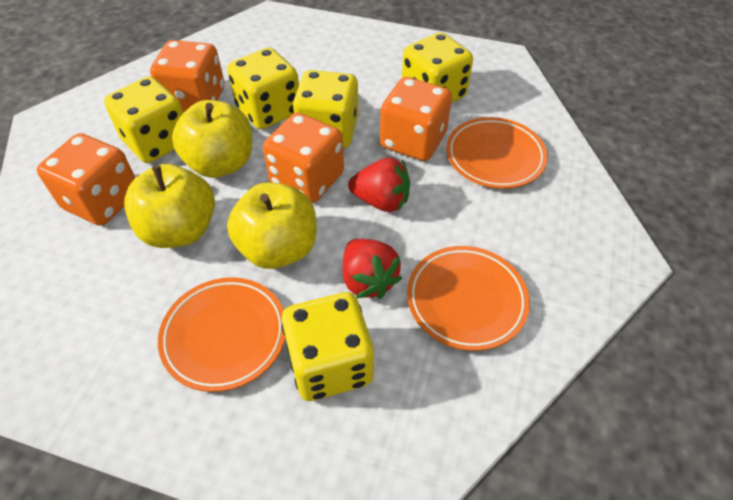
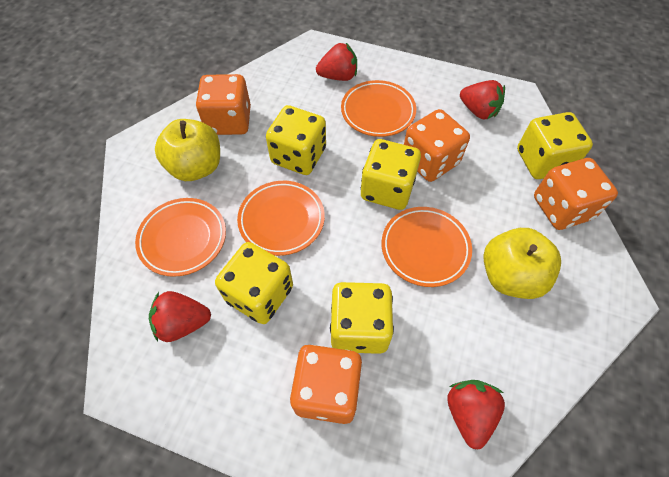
orange plate: 3 -> 4
red strawberry: 2 -> 4
yellow apple: 3 -> 2

